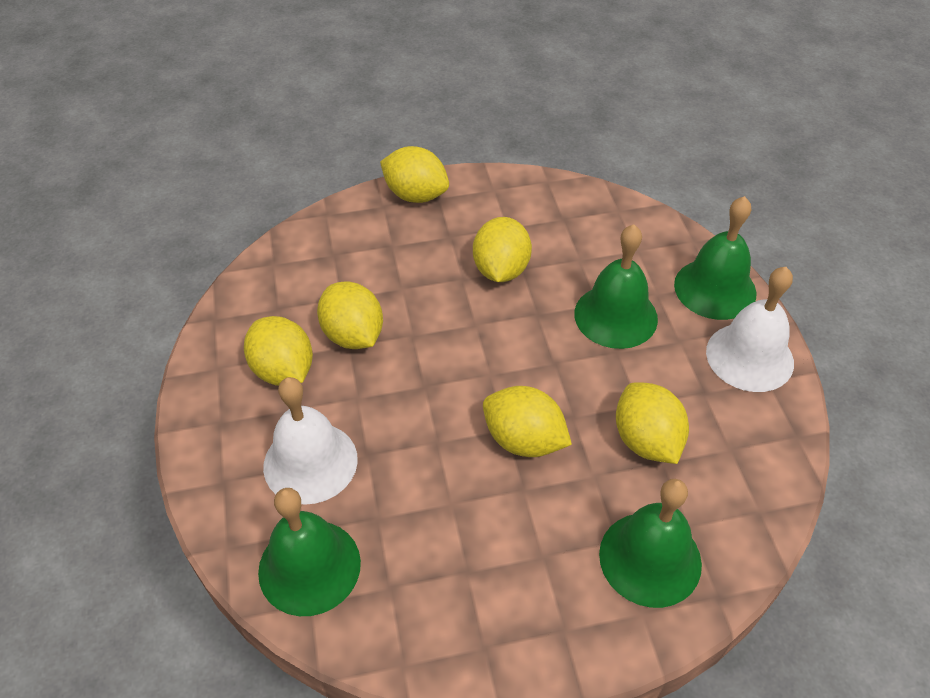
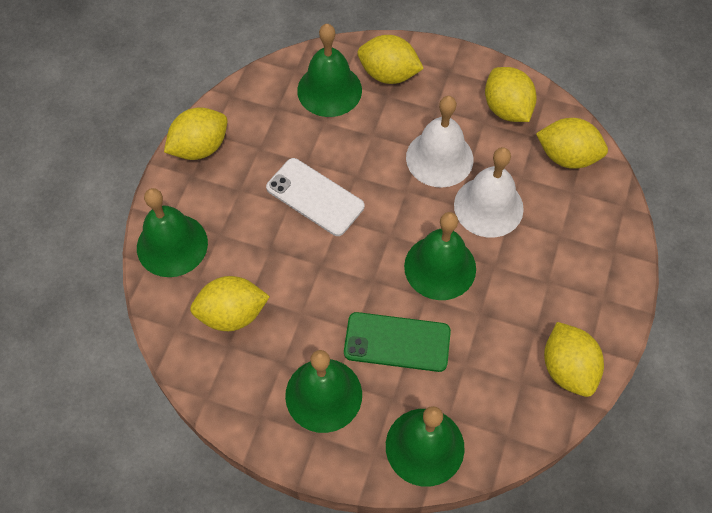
green bell: 4 -> 5
green phone: 0 -> 1
white phone: 0 -> 1

